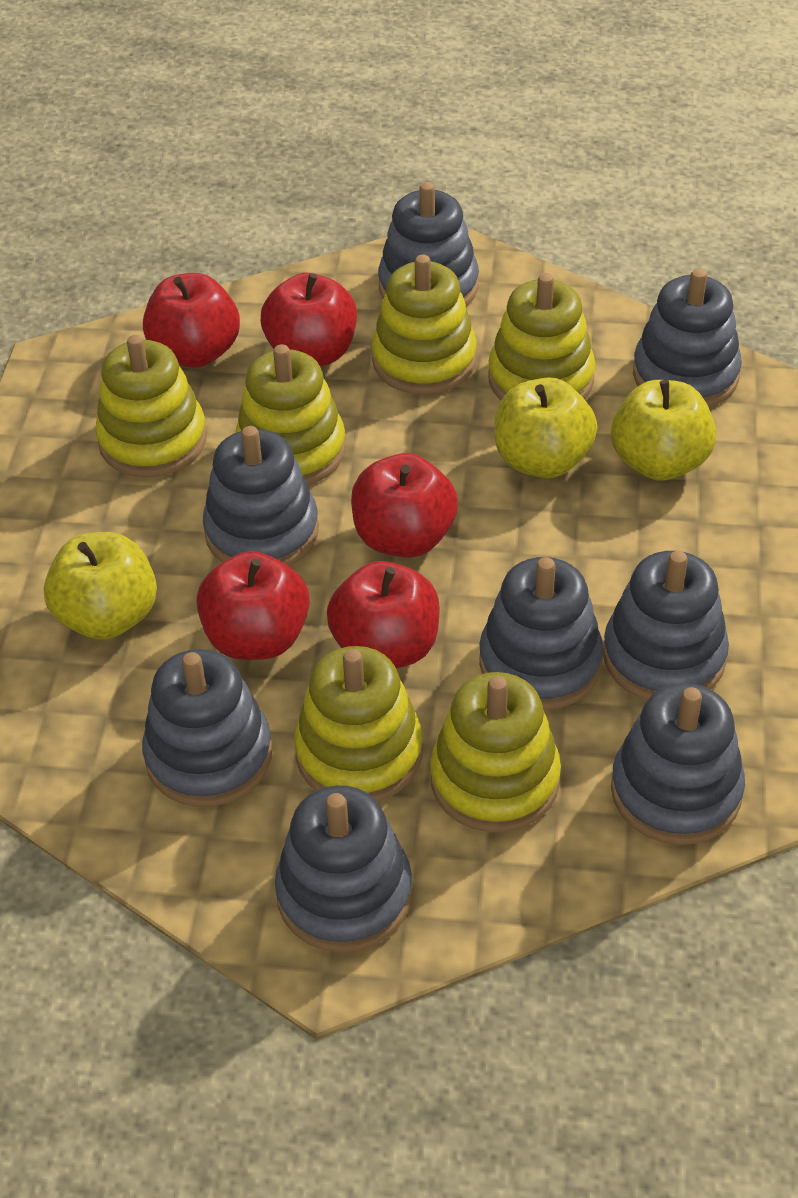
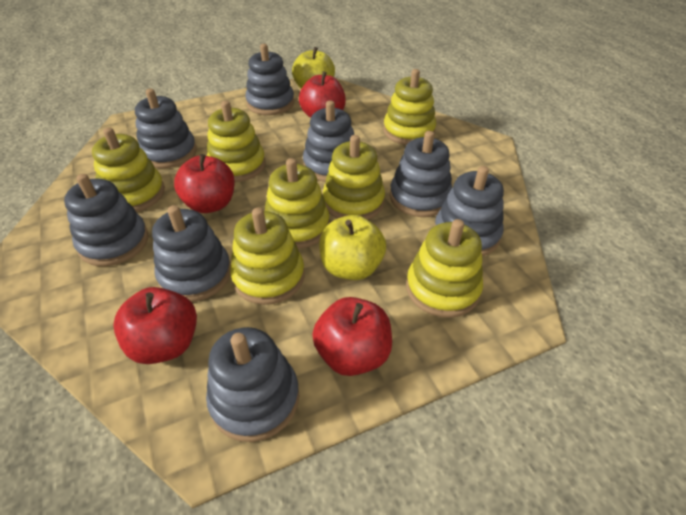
red apple: 5 -> 4
yellow apple: 3 -> 2
yellow stacking toy: 6 -> 7

